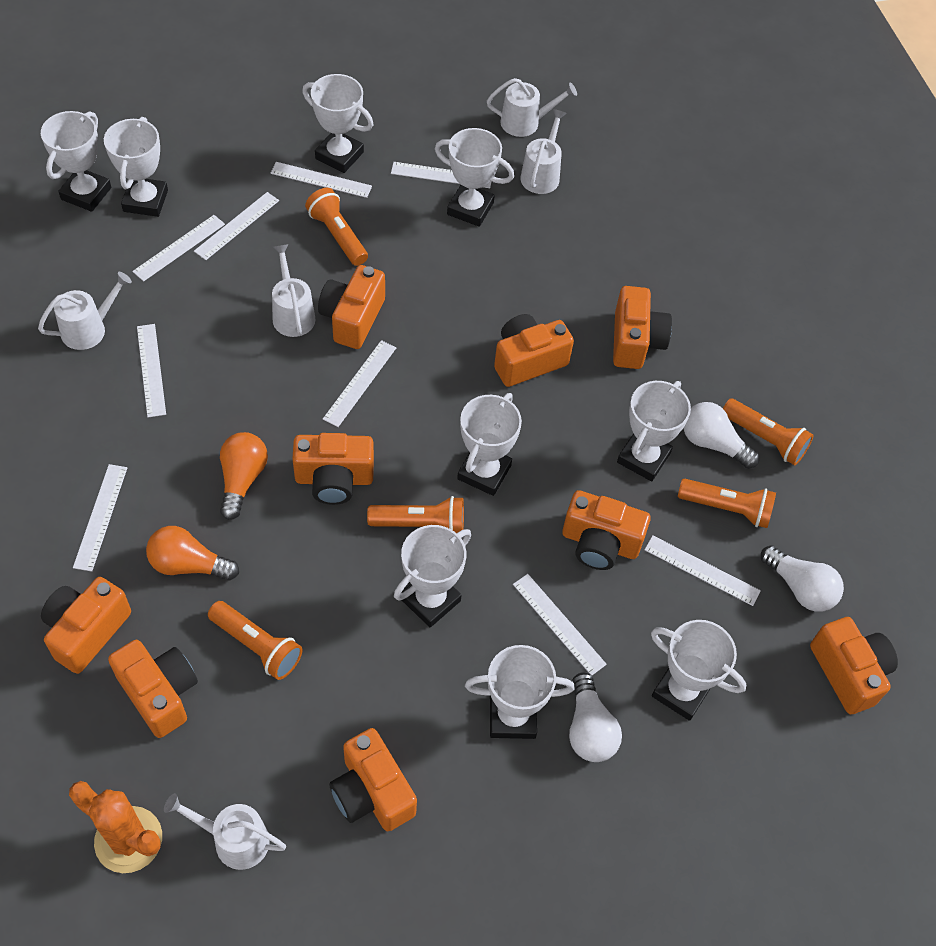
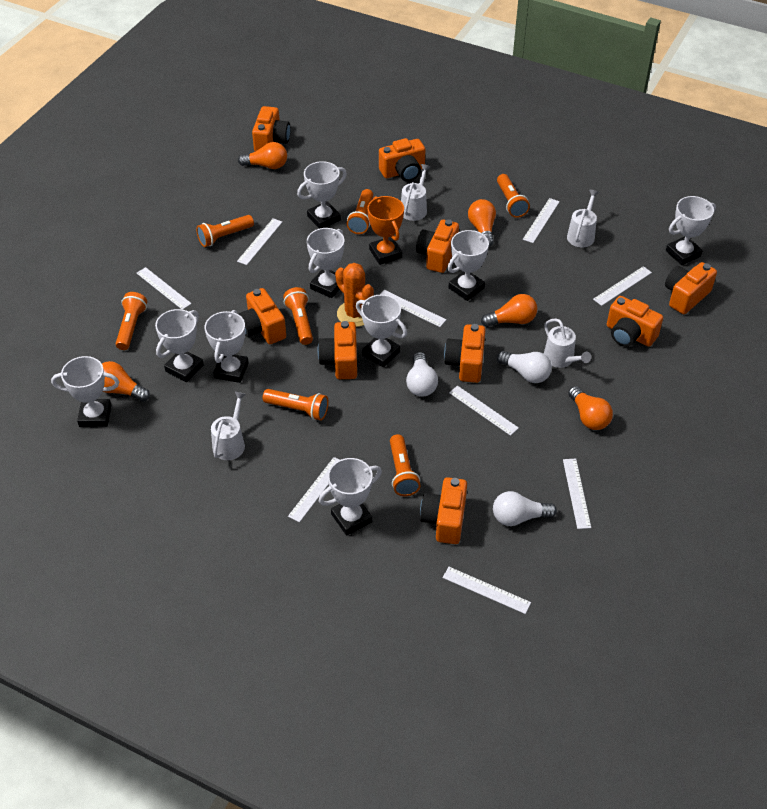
orange flashlight: 5 -> 7
orange light bulb: 2 -> 5
orange trophy: 0 -> 1
white watering can: 5 -> 4

